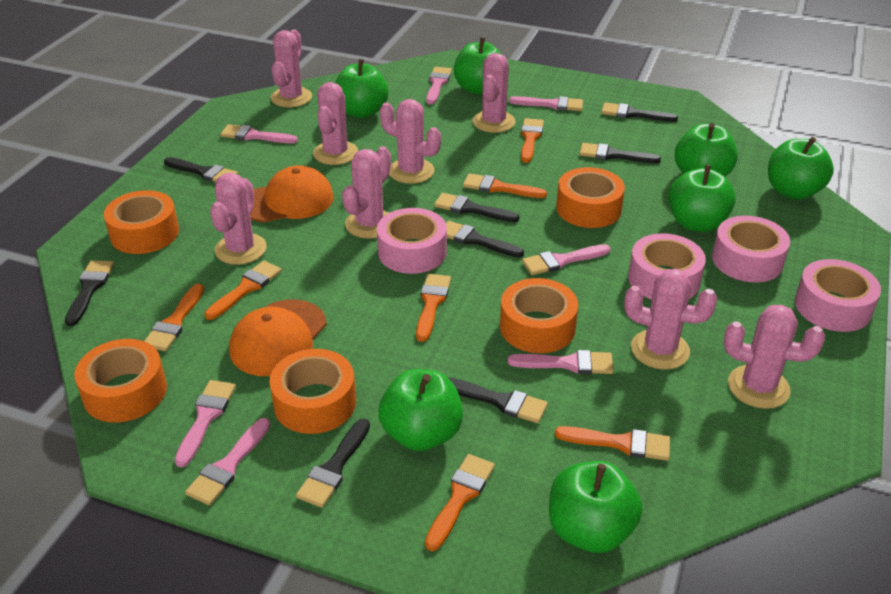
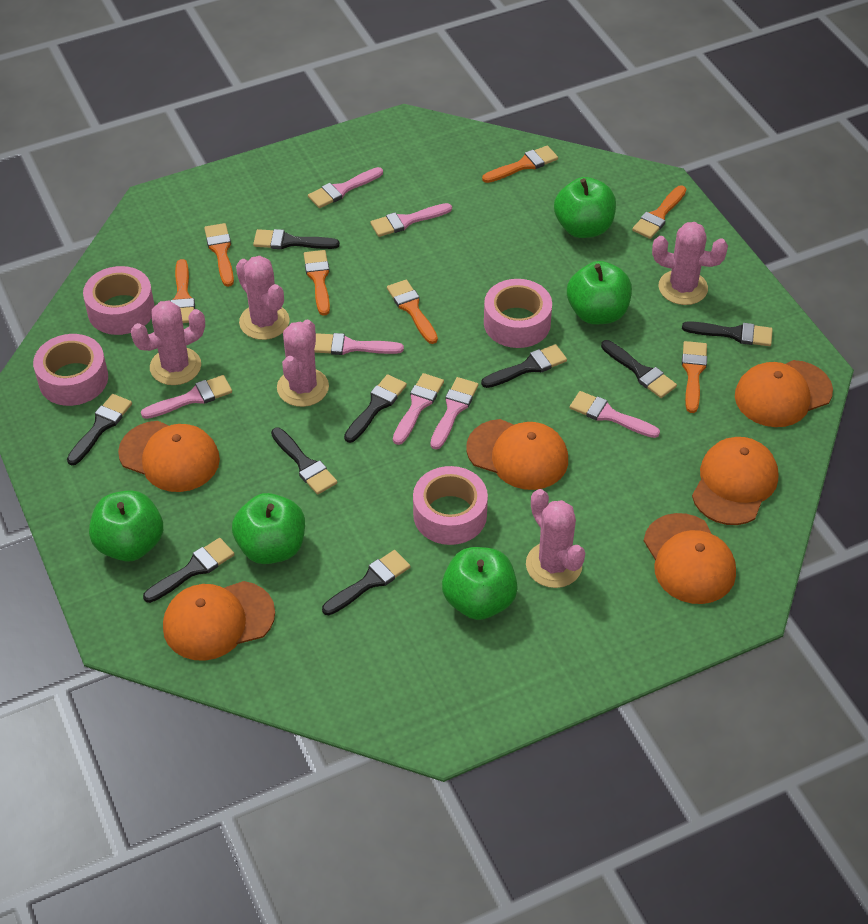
black brush: 8 -> 9
green apple: 7 -> 5
orange cap: 2 -> 6
orange tape: 5 -> 0
pink cactus: 8 -> 5

